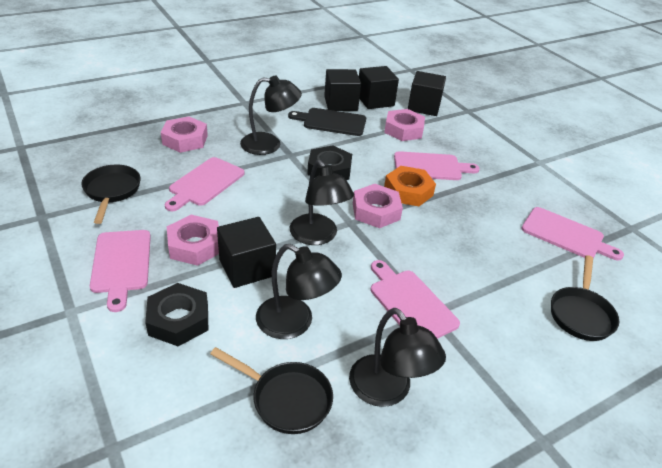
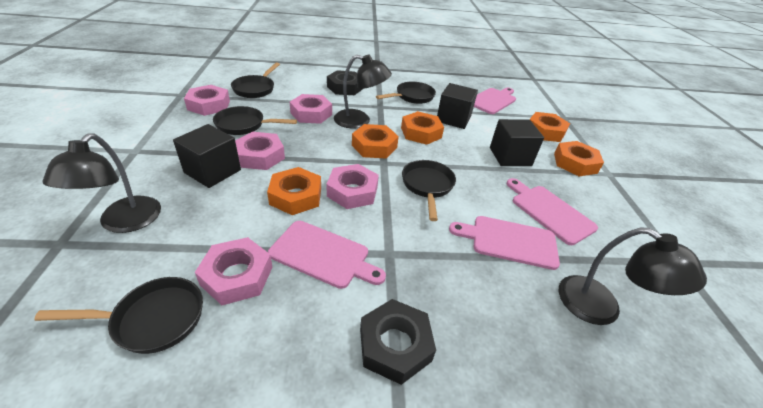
black cube: 4 -> 3
black cutting board: 1 -> 0
black lamp: 4 -> 3
black pan: 3 -> 5
orange nut: 1 -> 5
pink cutting board: 5 -> 4
pink nut: 4 -> 5

